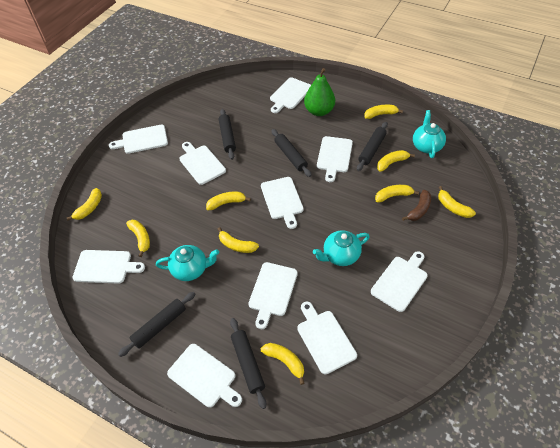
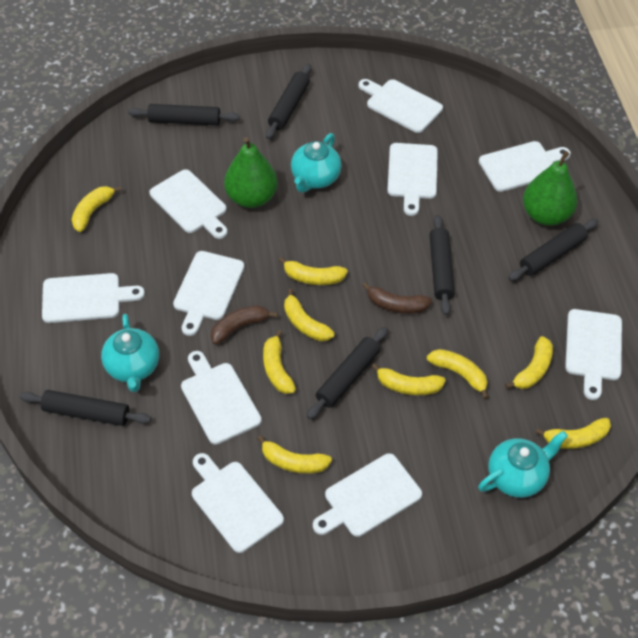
black rolling pin: 5 -> 6
brown banana: 1 -> 2
green pear: 1 -> 2

